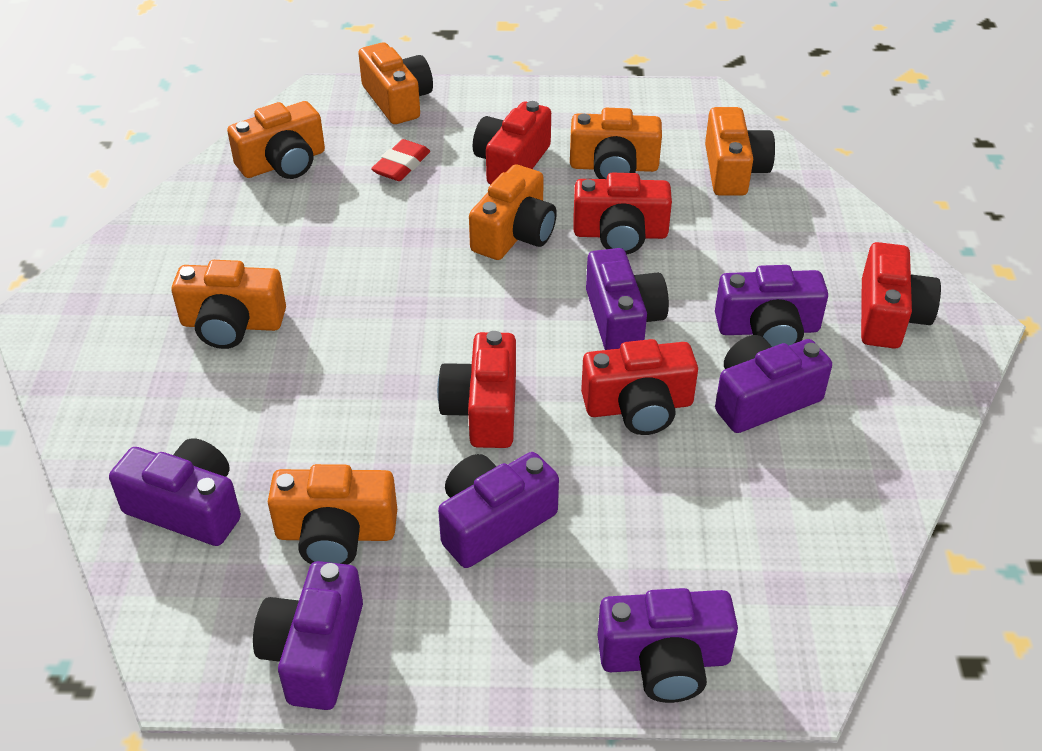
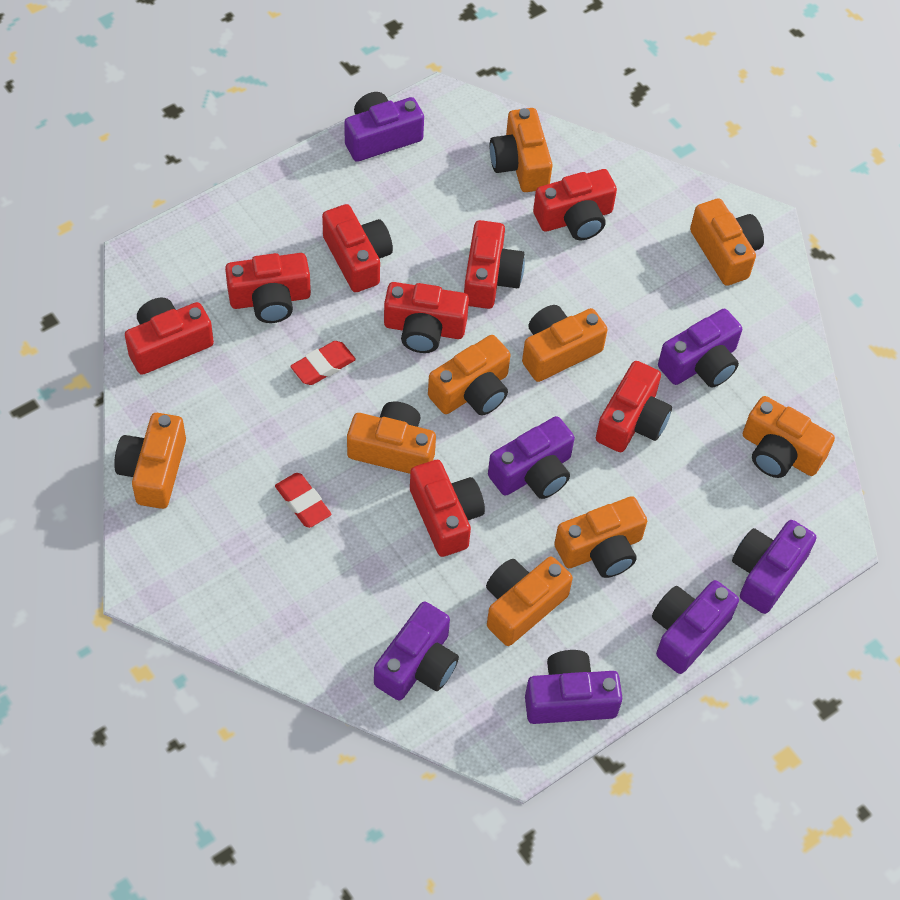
orange camera: 7 -> 9
red camera: 5 -> 8
red eraser: 1 -> 2

